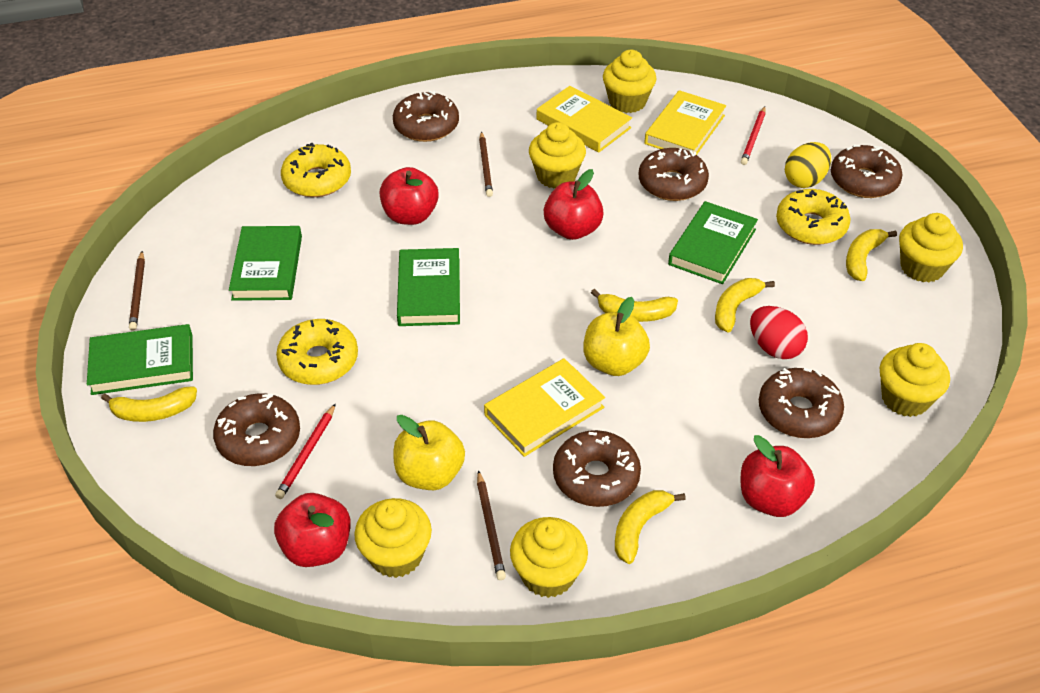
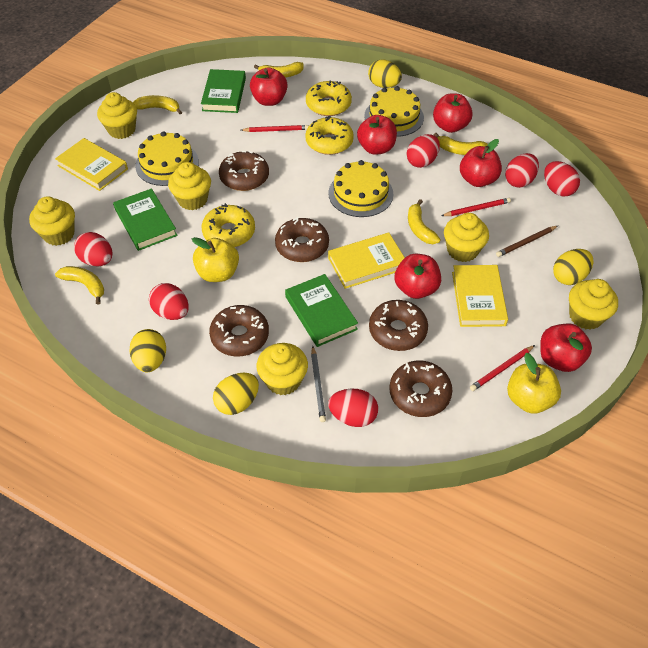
brown donut: 6 -> 5
brown pencil: 3 -> 1
green book: 4 -> 3
grey pencil: 0 -> 1
red apple: 4 -> 6
red egg: 1 -> 6
red pencil: 2 -> 3
yellow cake: 0 -> 3
yellow egg: 1 -> 4

